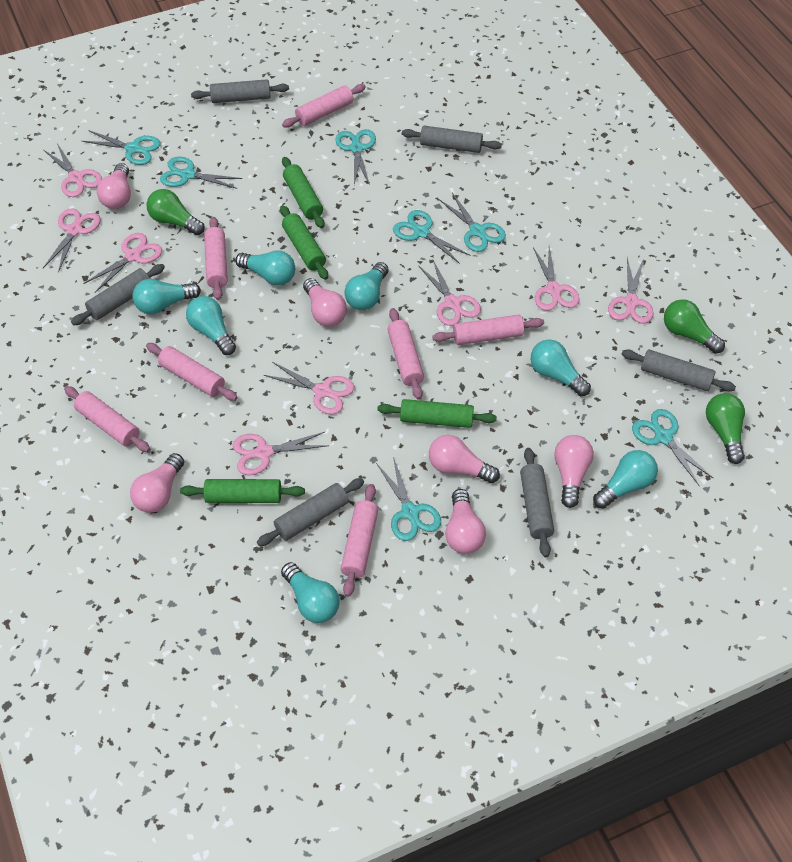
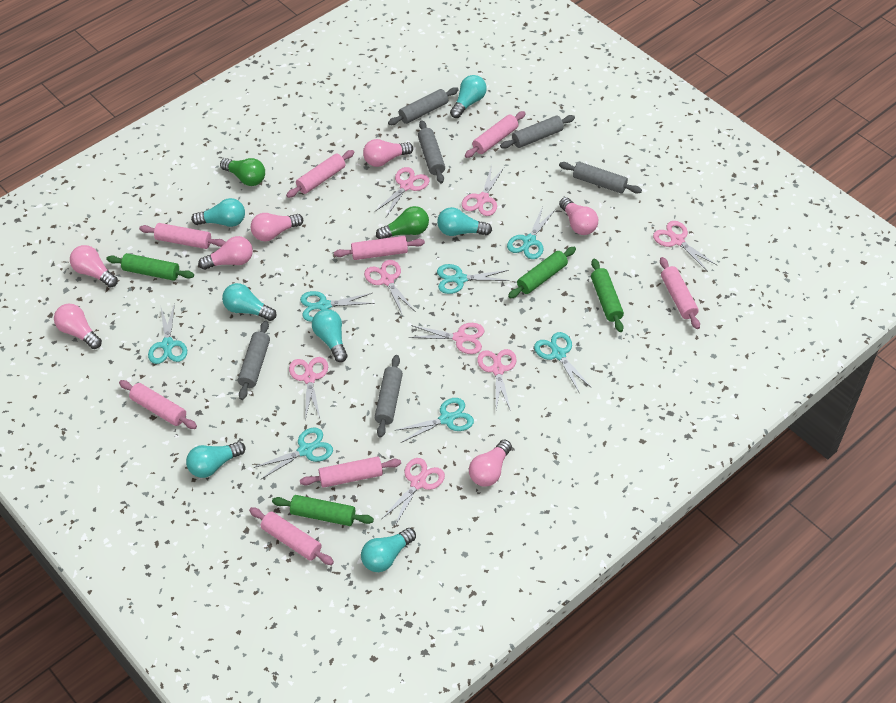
green light bulb: 3 -> 2
pink light bulb: 6 -> 7
pink rolling pin: 7 -> 8

